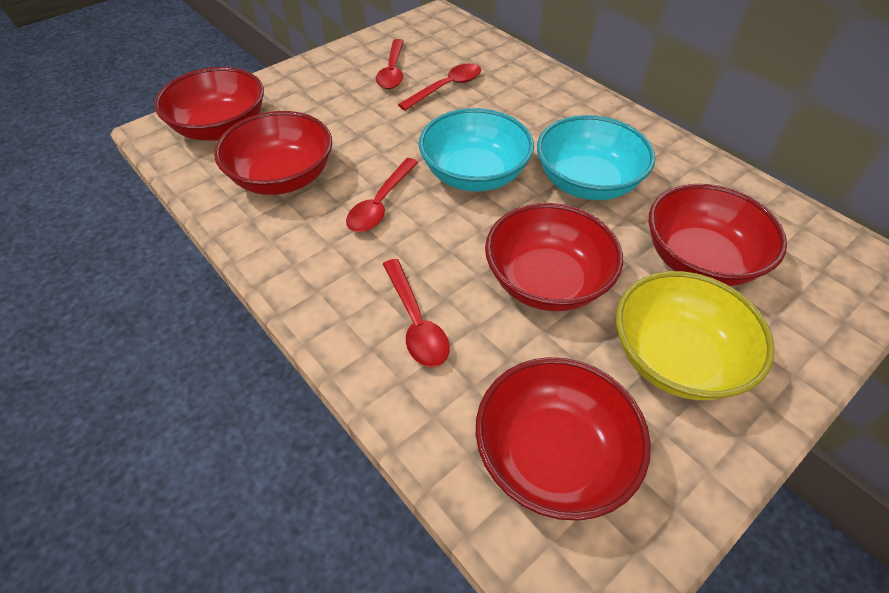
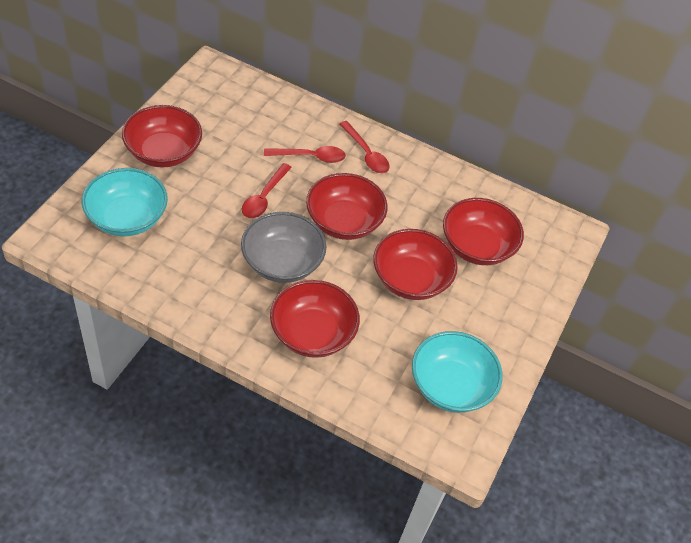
grey bowl: 0 -> 1
red spoon: 4 -> 3
yellow bowl: 1 -> 0

